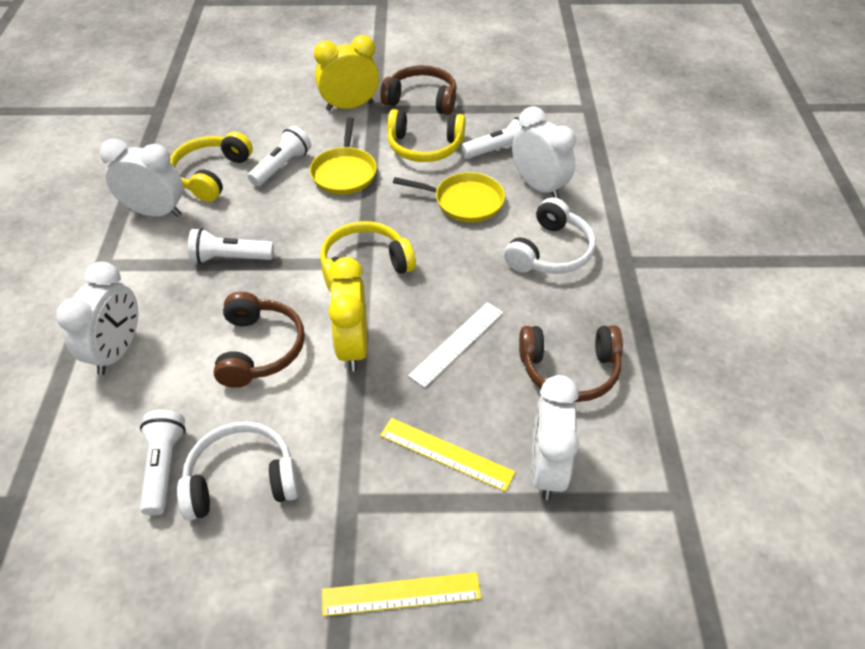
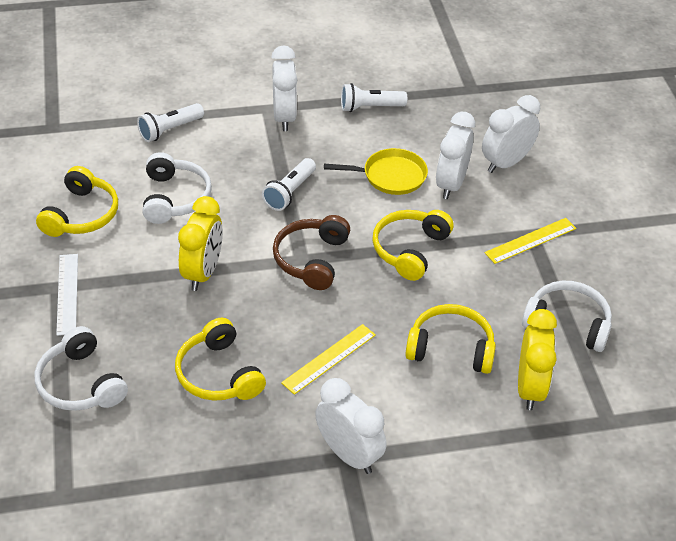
brown headphones: 3 -> 1
white flashlight: 4 -> 3
white headphones: 2 -> 3
yellow headphones: 3 -> 4
yellow pan: 2 -> 1

